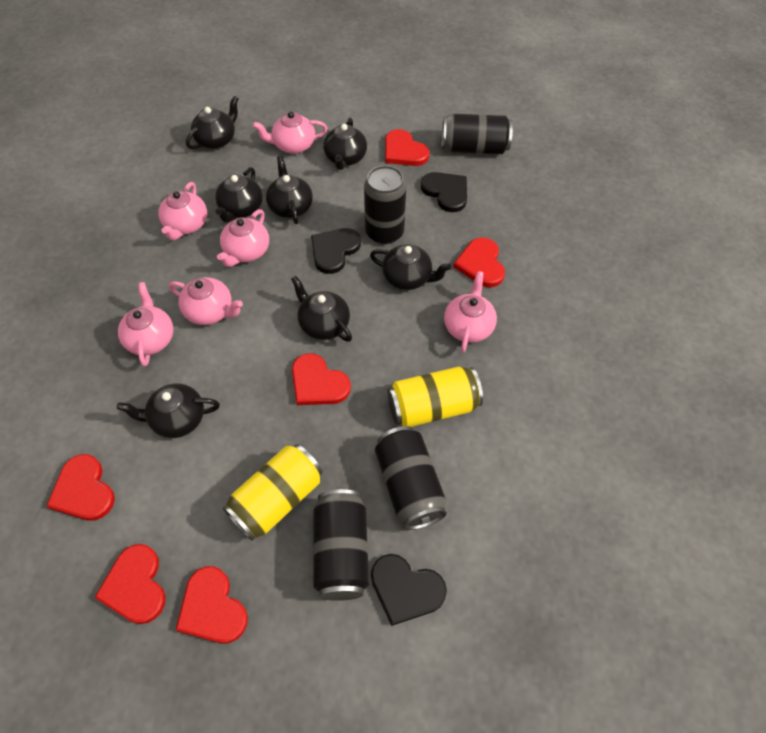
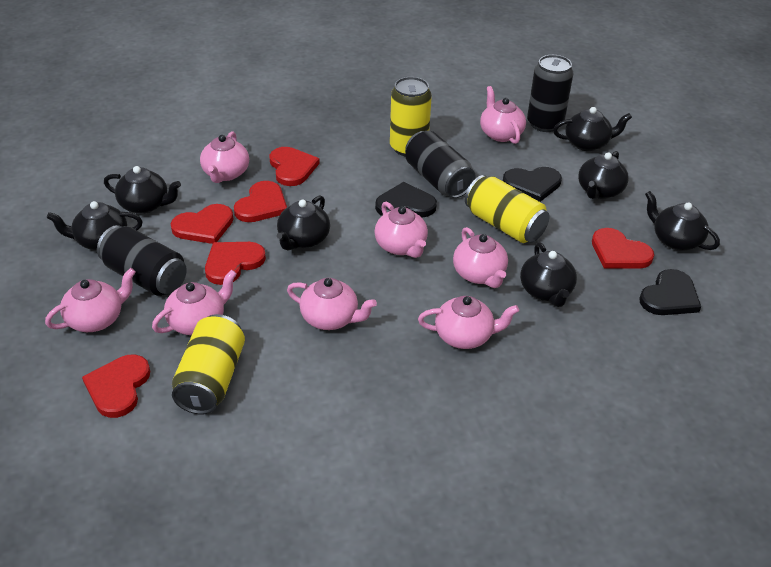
black can: 4 -> 3
pink teapot: 6 -> 8
yellow can: 2 -> 3

